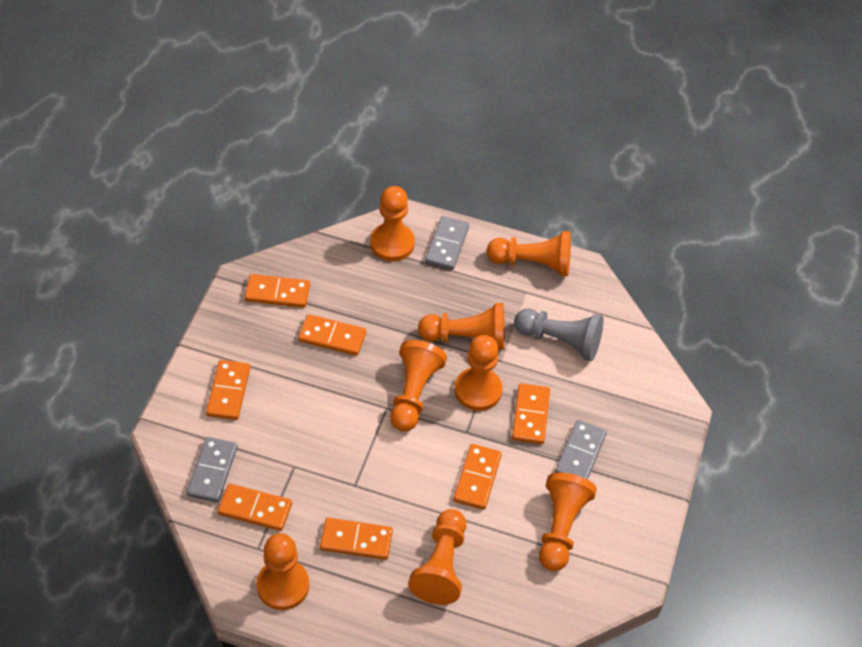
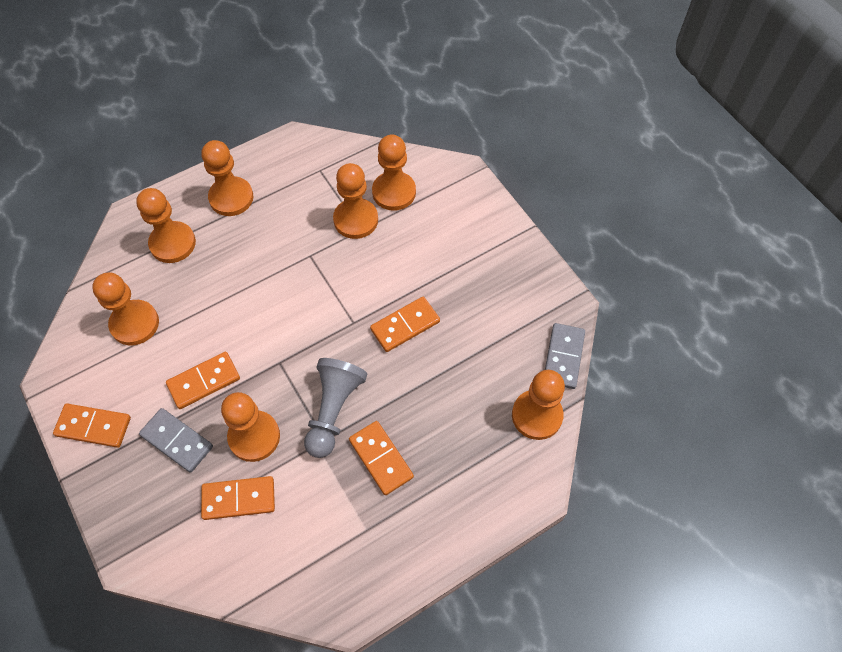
grey domino: 3 -> 2
orange domino: 7 -> 5
orange pawn: 8 -> 7

